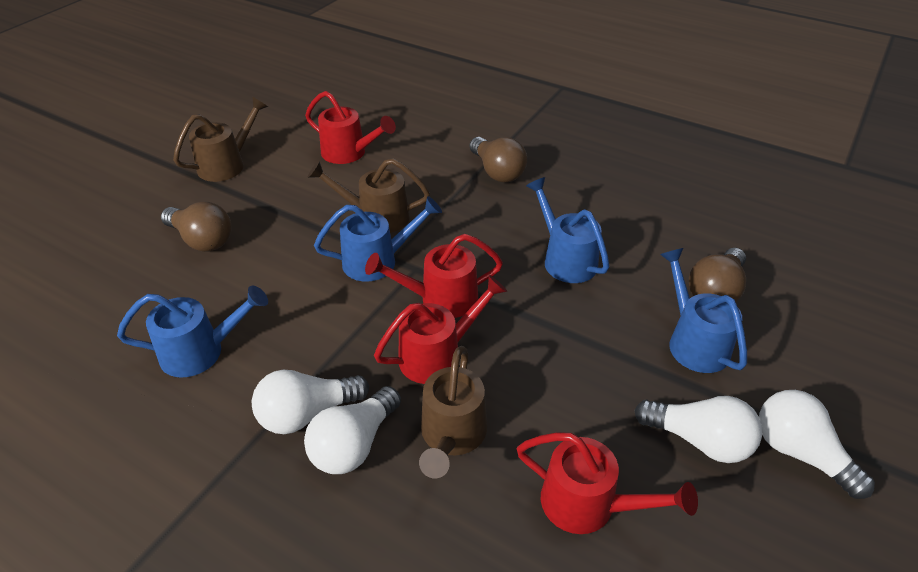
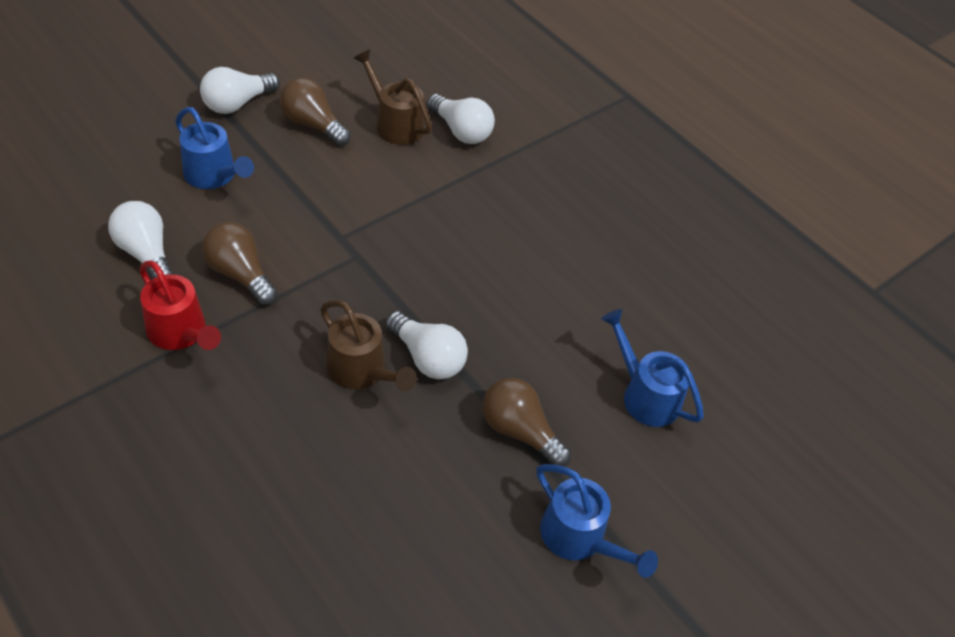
blue watering can: 4 -> 3
brown watering can: 3 -> 2
red watering can: 4 -> 1

